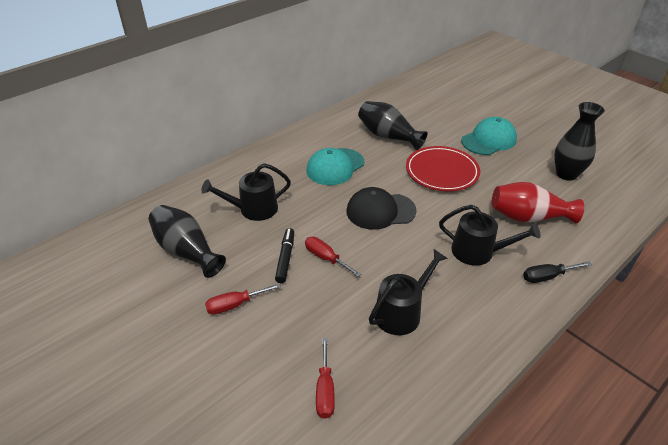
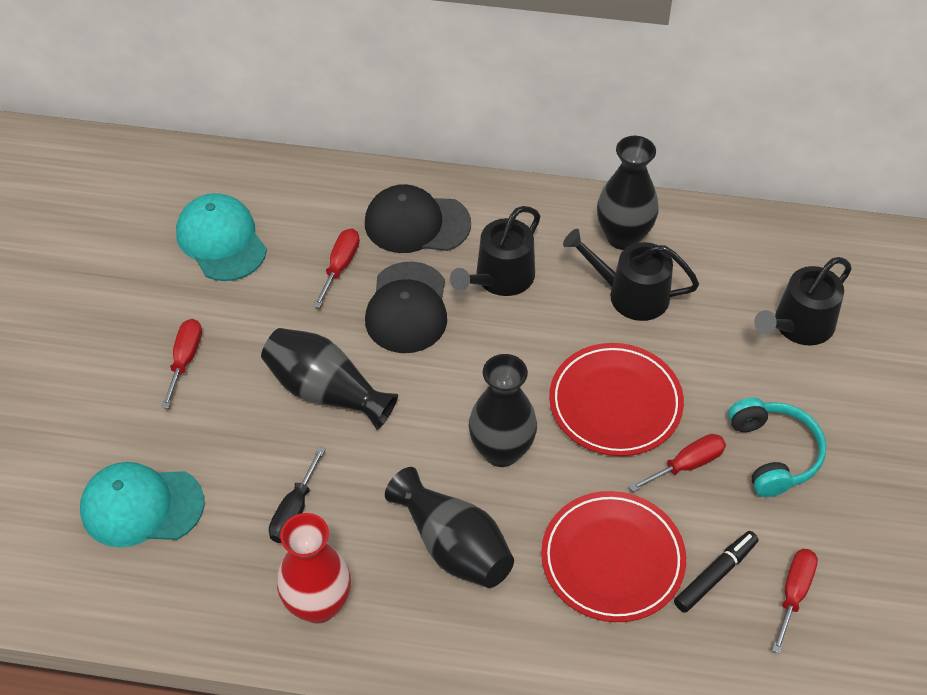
black cap: 1 -> 2
black vase: 3 -> 4
red plate: 1 -> 2
red screwdriver: 3 -> 4
turquoise headphones: 0 -> 1

